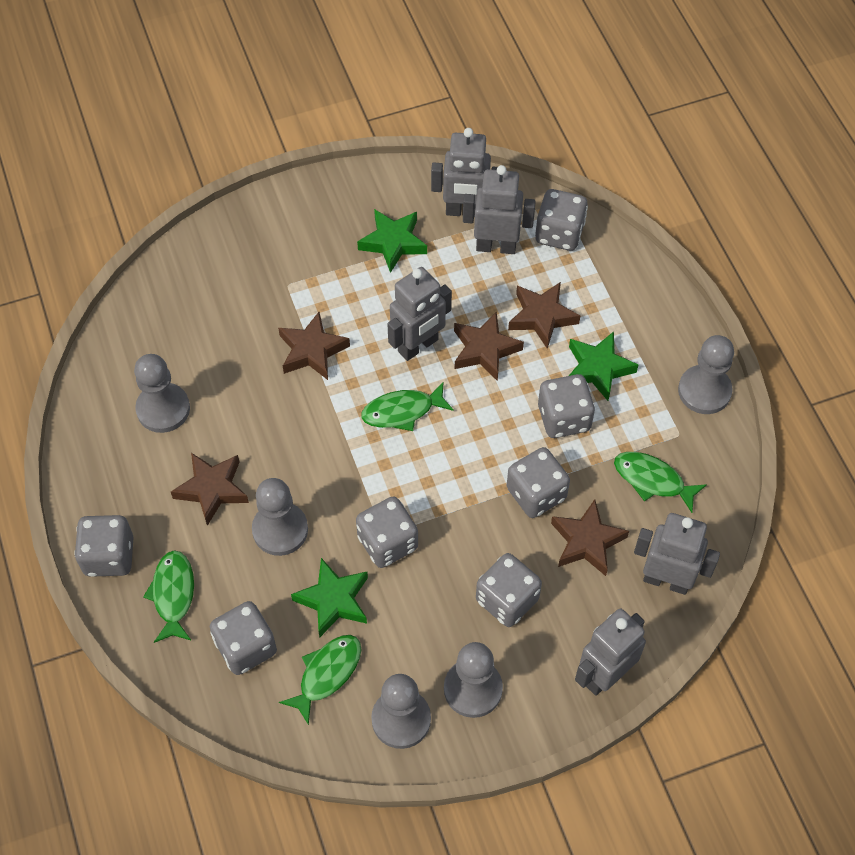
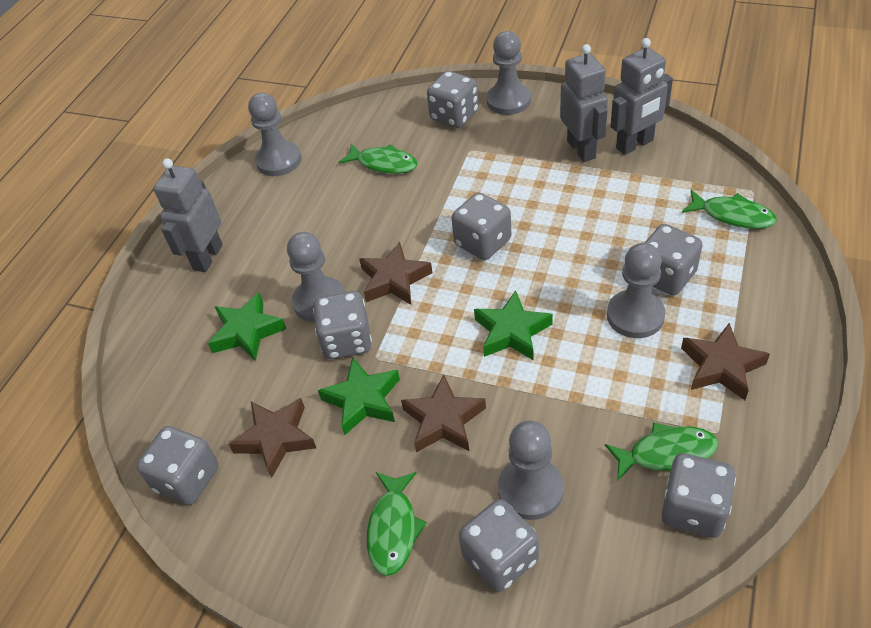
brown star: 5 -> 4
grey robot: 5 -> 3

